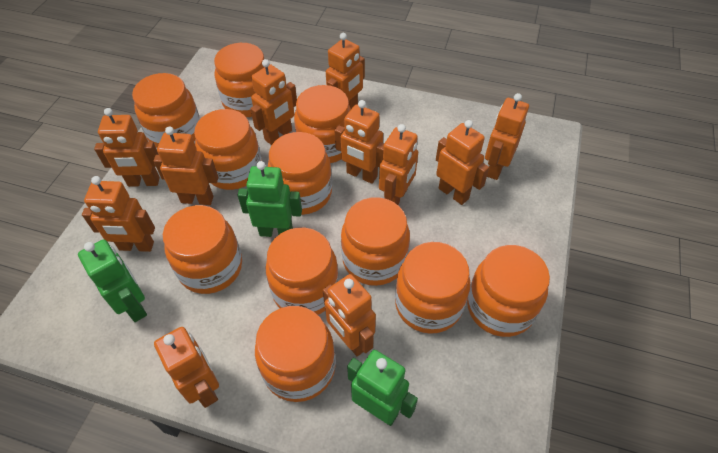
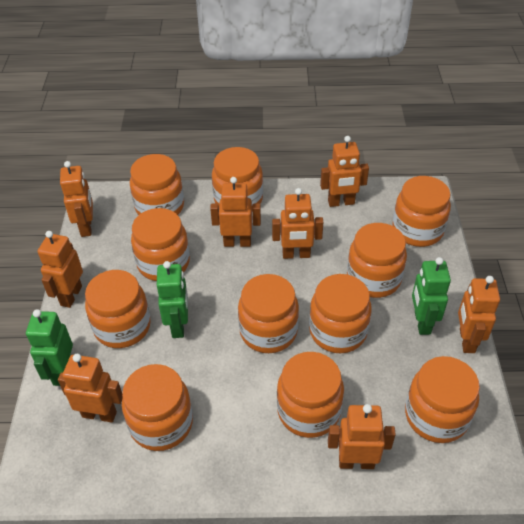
orange robot: 11 -> 8

